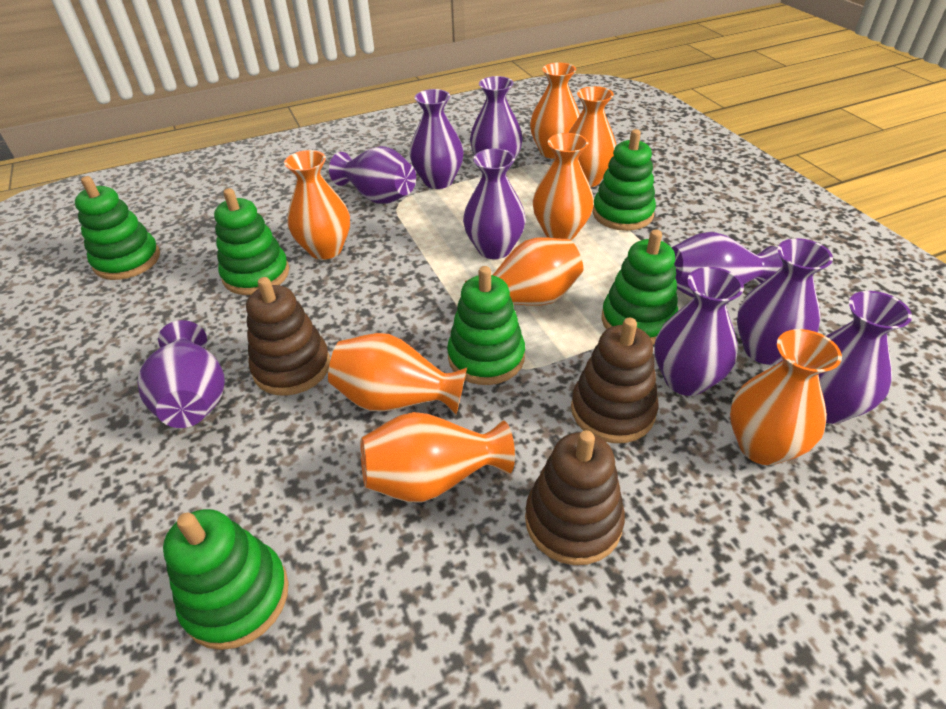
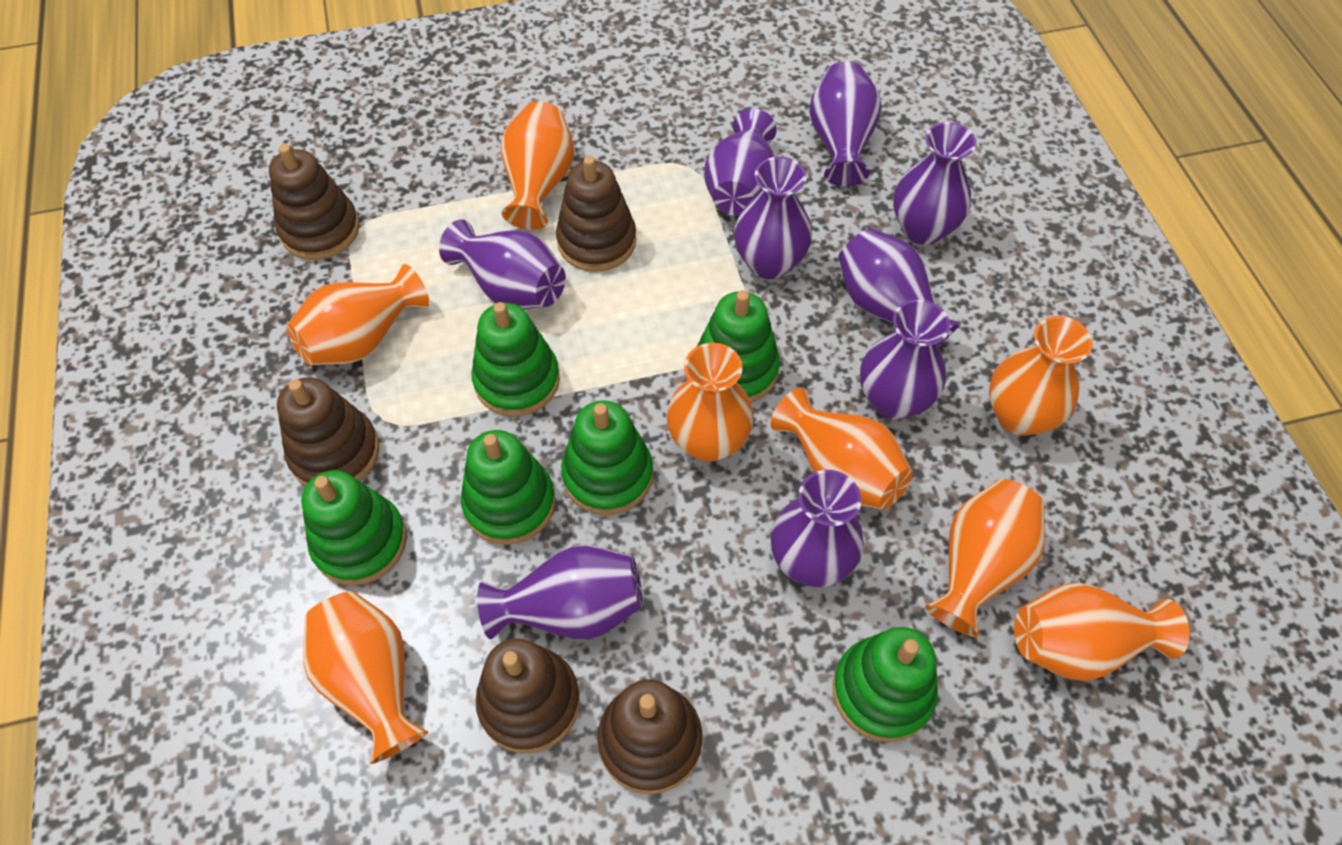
brown stacking toy: 3 -> 5

